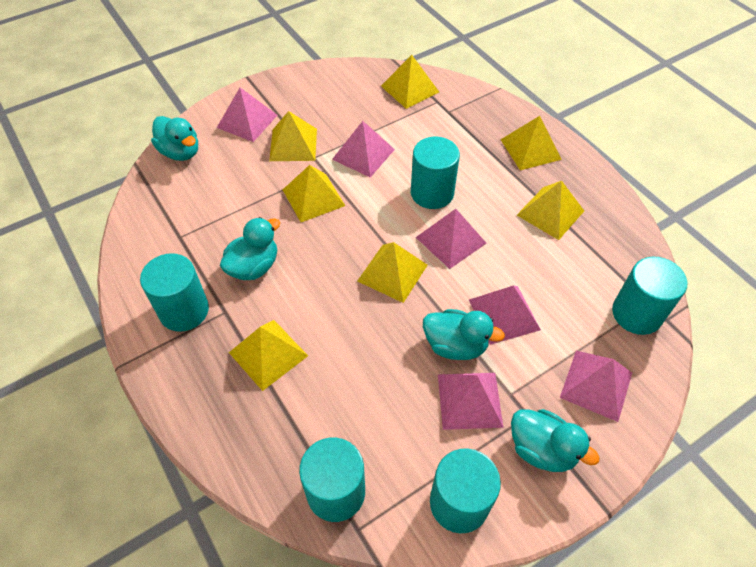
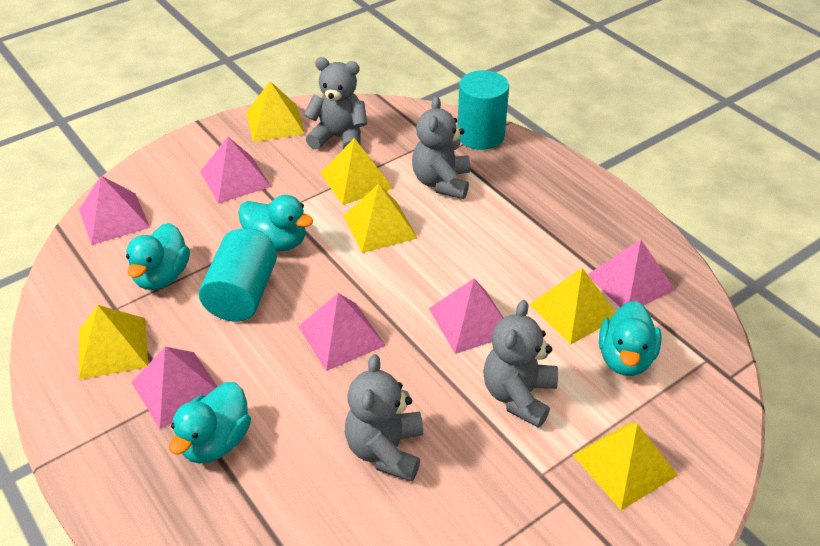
grey teddy bear: 0 -> 4
turquoise cylinder: 5 -> 2
yellow pyramid: 7 -> 6

